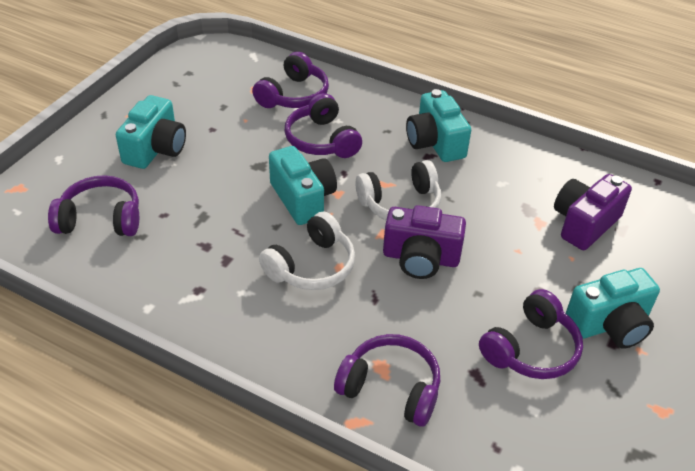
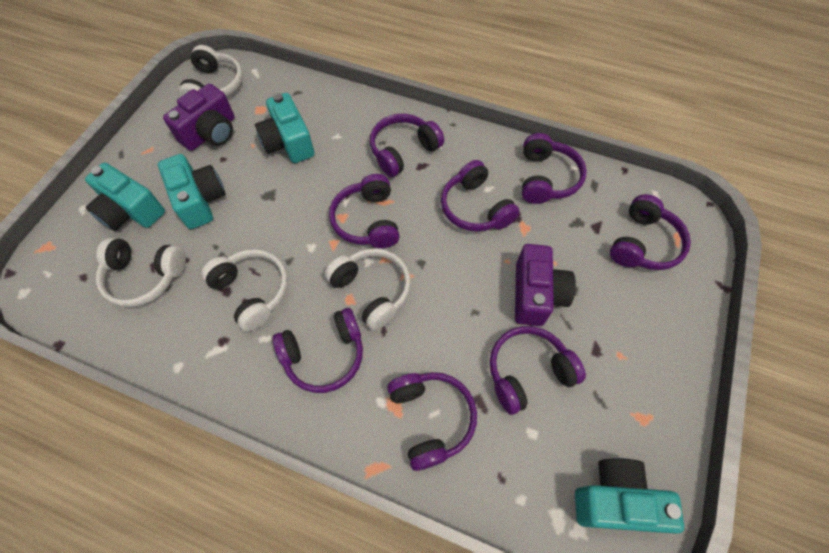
purple headphones: 5 -> 8
white headphones: 2 -> 4

